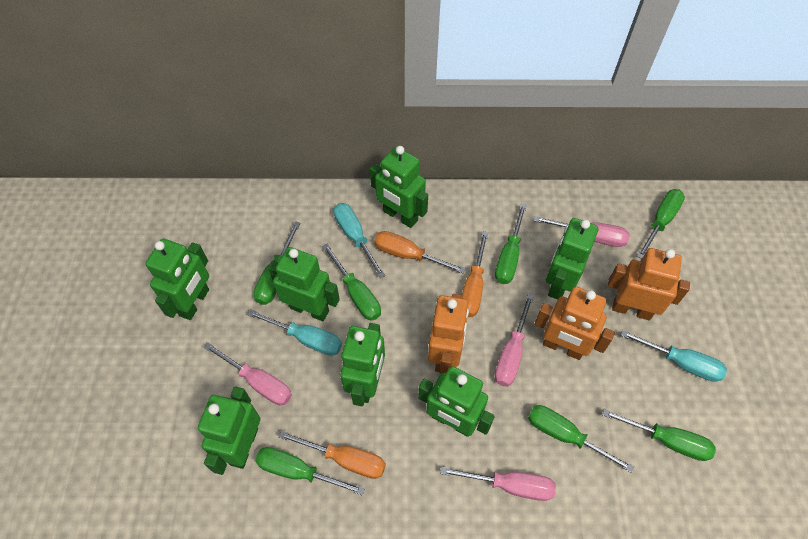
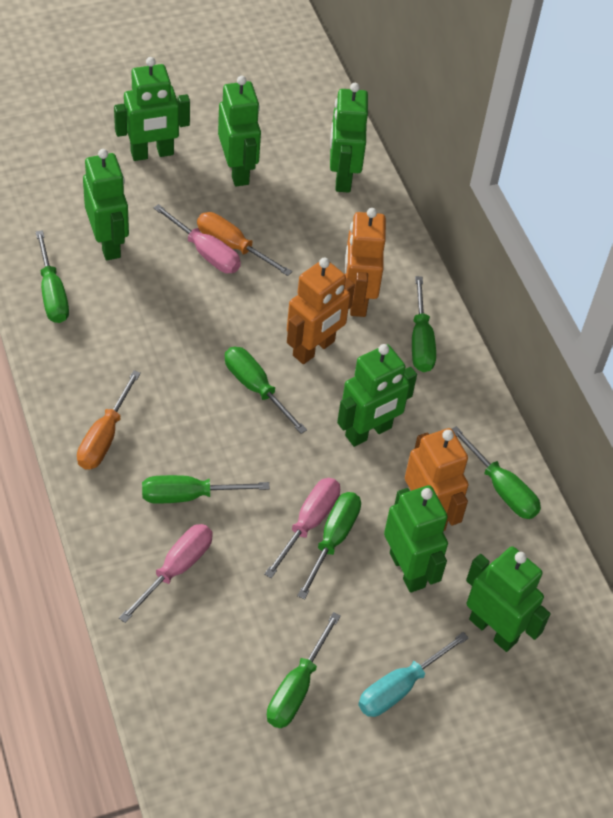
orange screwdriver: 3 -> 2
pink screwdriver: 4 -> 3
turquoise screwdriver: 3 -> 1

